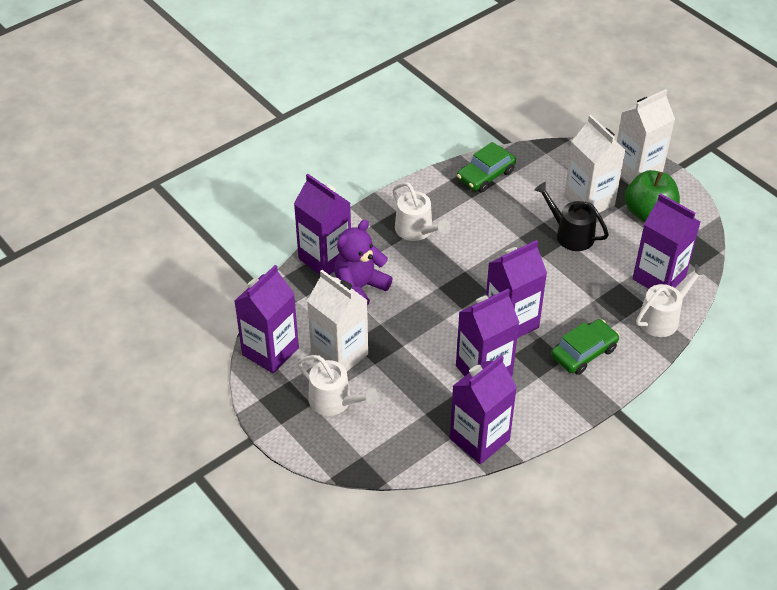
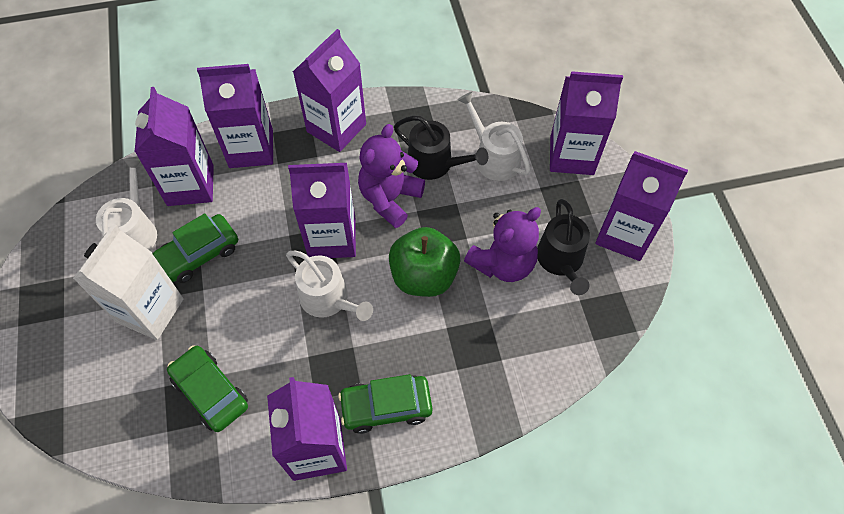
black watering can: 1 -> 2
green car: 2 -> 3
purple carton: 6 -> 7
purple teddy bear: 1 -> 2
white carton: 3 -> 1

